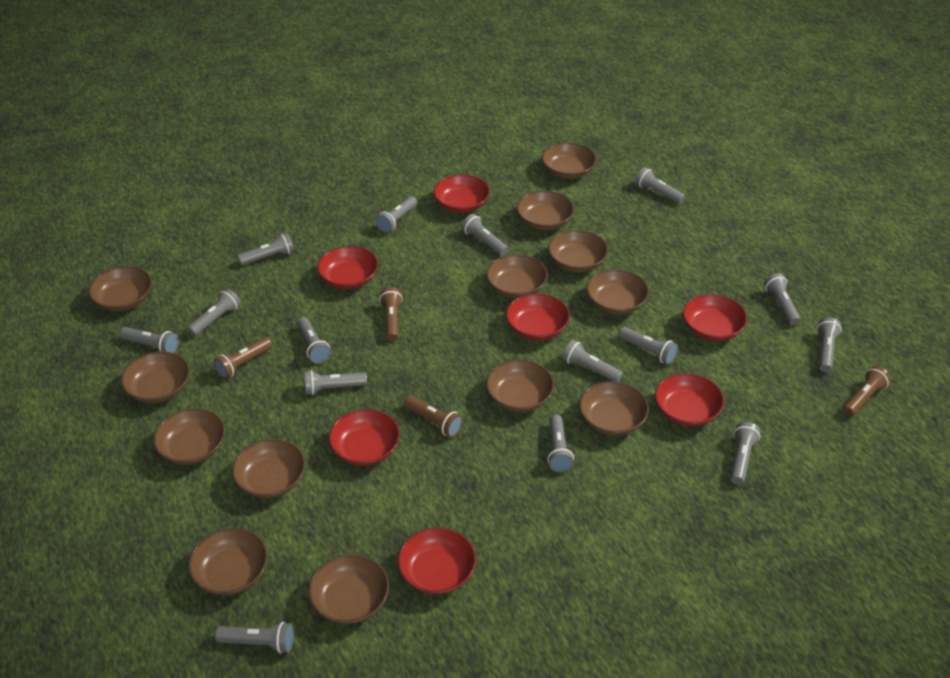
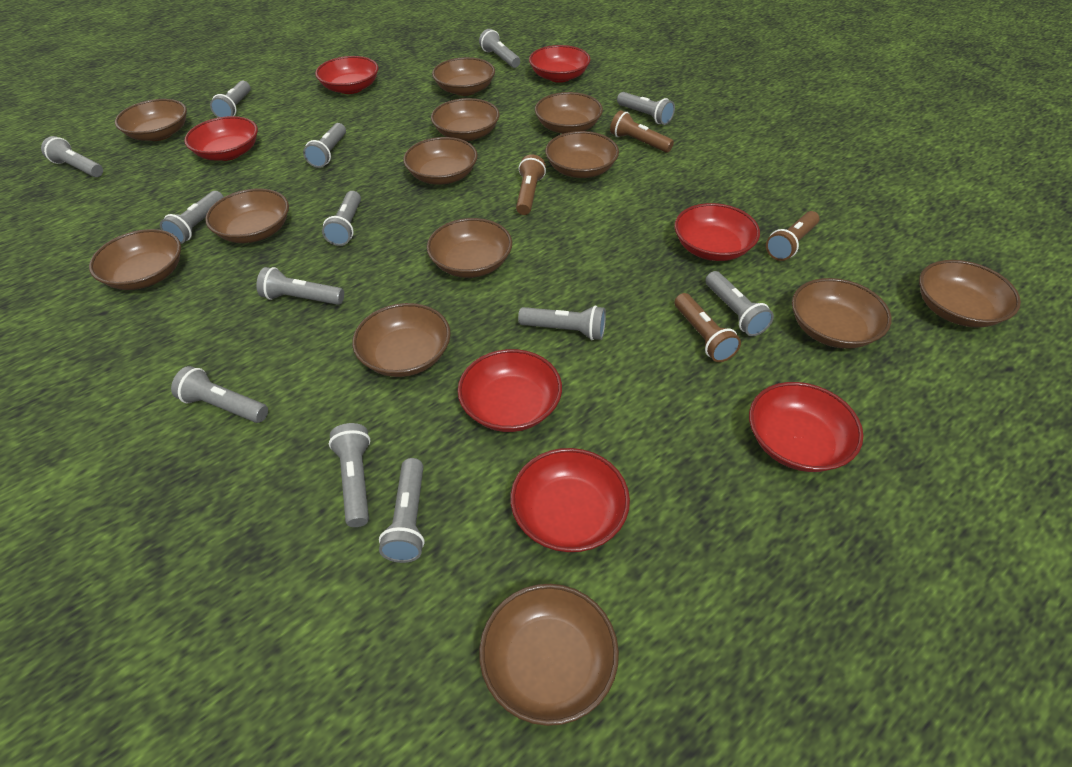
grey flashlight: 15 -> 13

